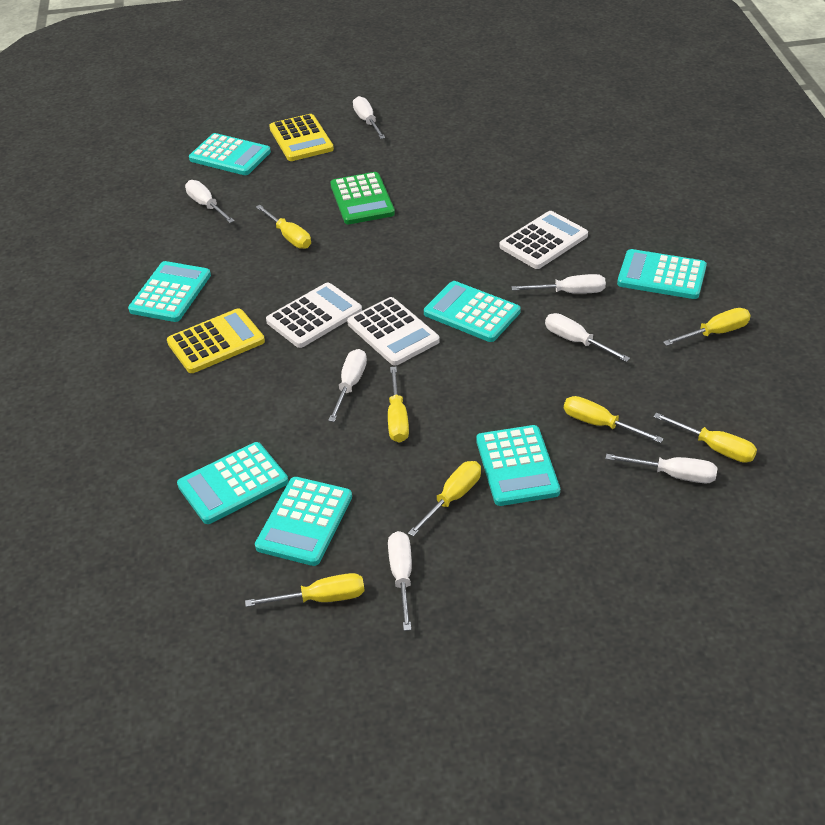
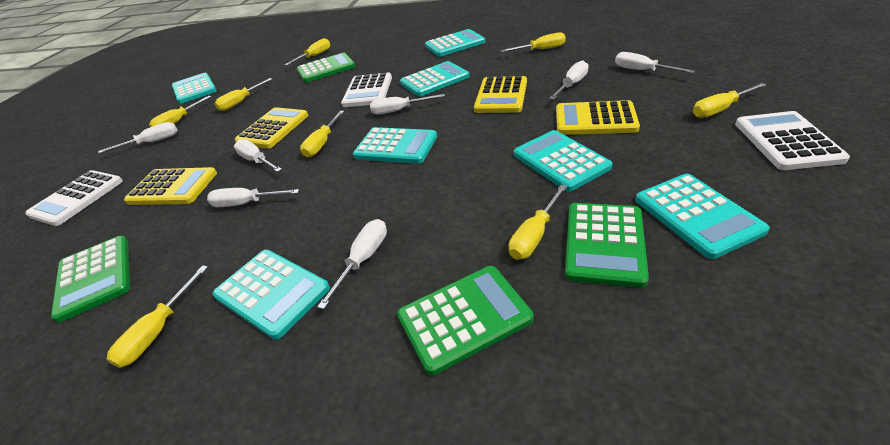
green calculator: 1 -> 4
yellow calculator: 2 -> 4
yellow screwdriver: 7 -> 8

